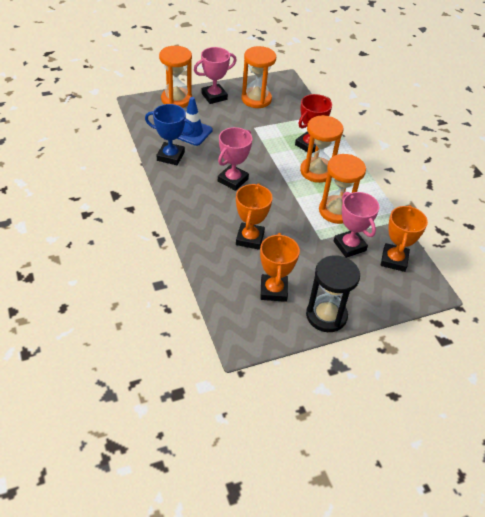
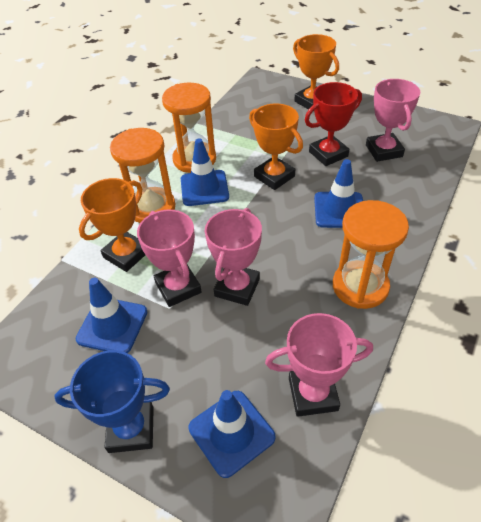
black hourglass: 1 -> 0
blue traffic cone: 1 -> 4
orange hourglass: 4 -> 3
pink trophy: 3 -> 4

